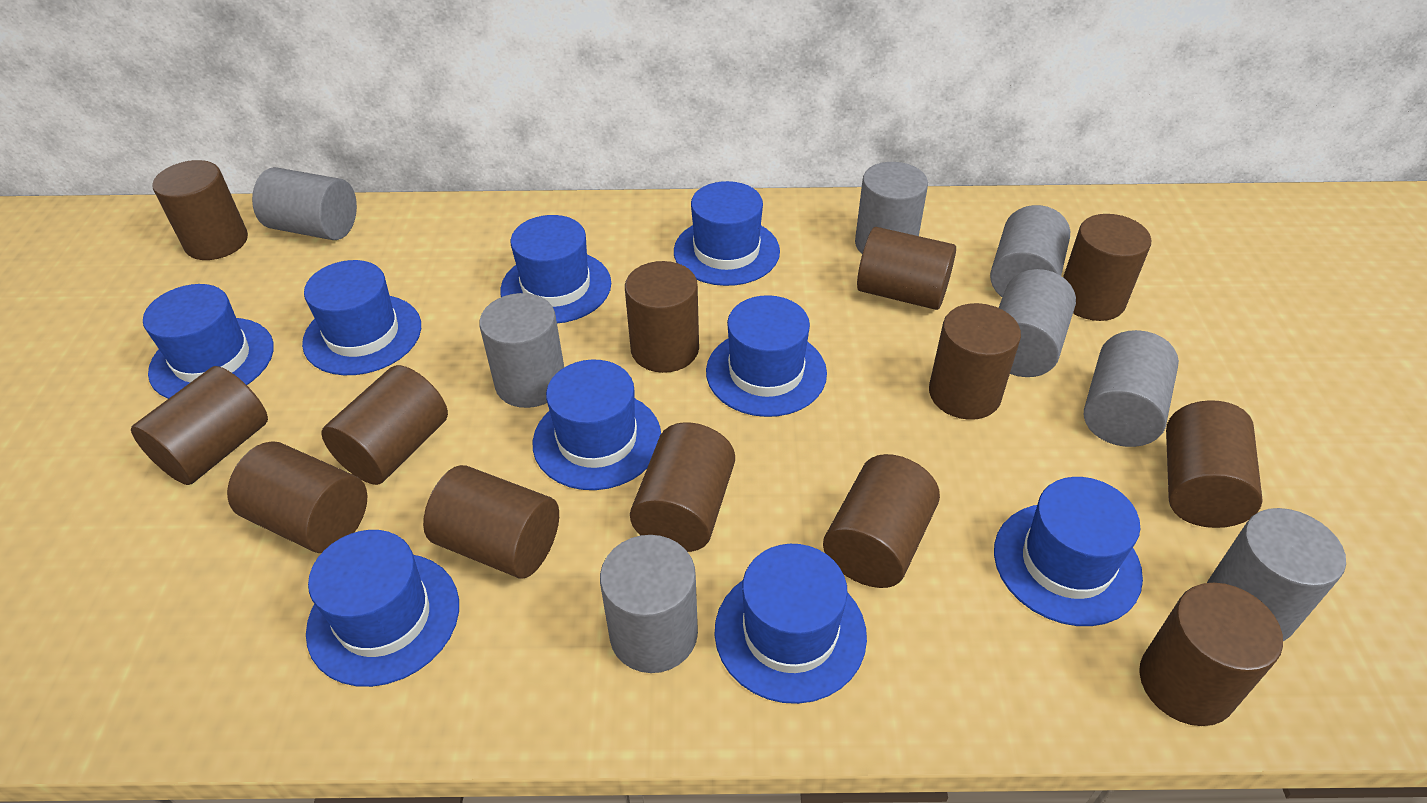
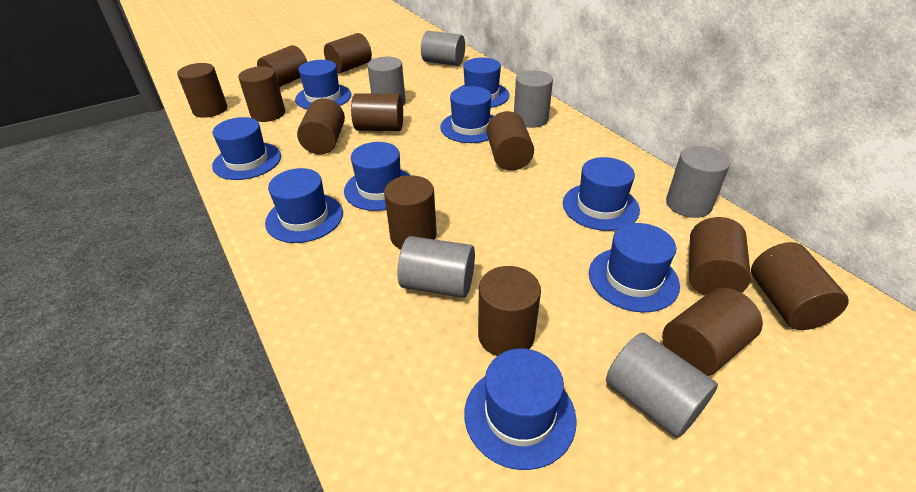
brown cylinder: 13 -> 12
grey cylinder: 8 -> 6

